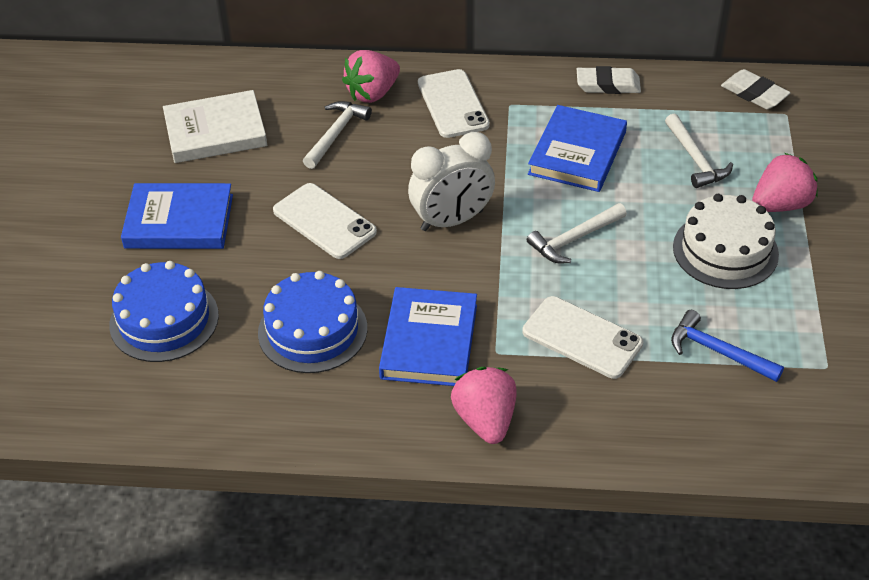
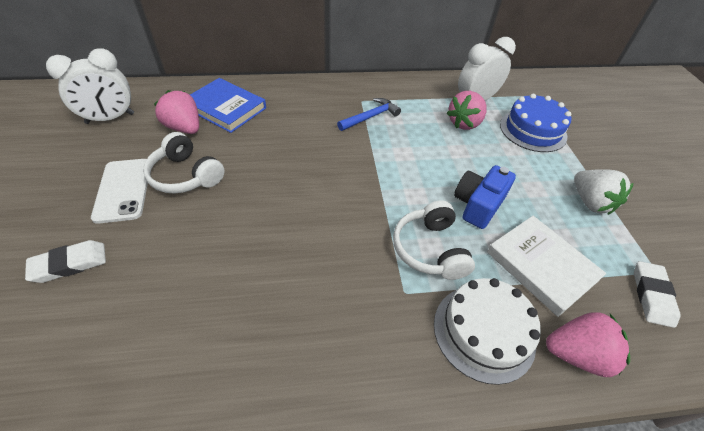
blue book: 3 -> 1
blue cake: 2 -> 1
blue camera: 0 -> 1
white clock: 1 -> 2
white hammer: 3 -> 0
white headphones: 0 -> 2
white phone: 3 -> 1
white strawberry: 0 -> 1

